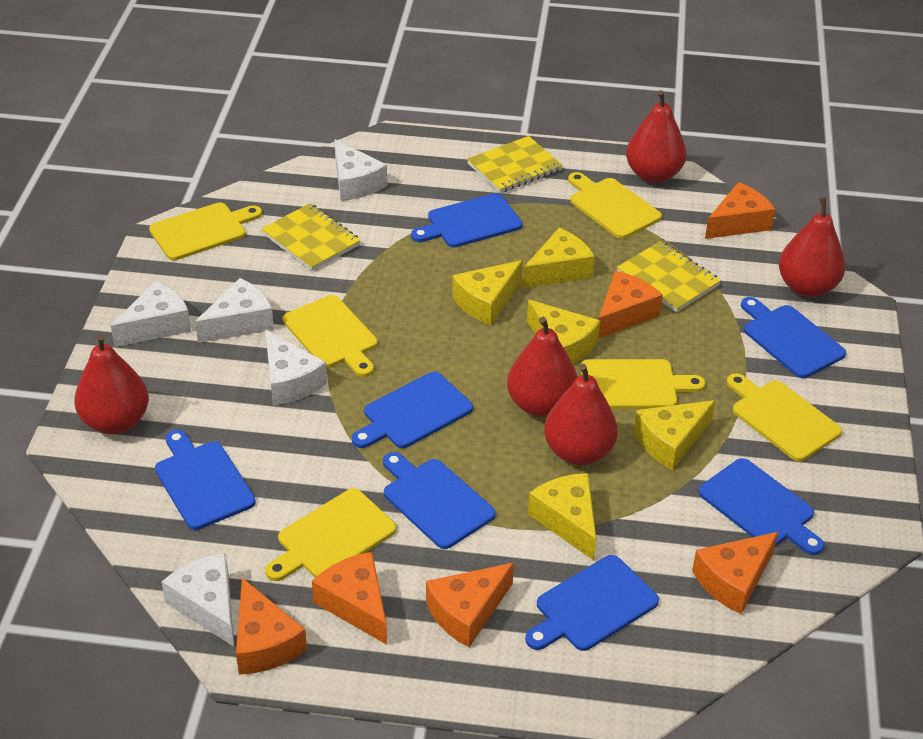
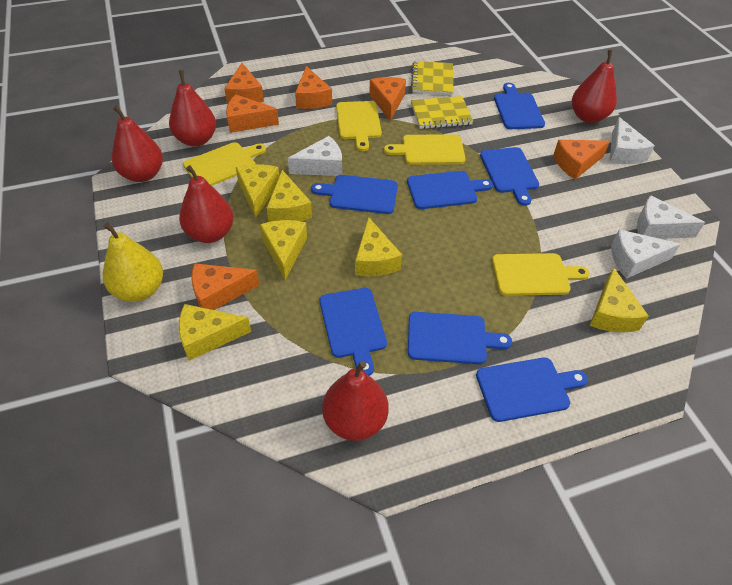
white cheese: 5 -> 4
yellow cheese: 5 -> 6
yellow cutting board: 6 -> 4
yellow notebook: 3 -> 2
yellow pear: 0 -> 1

